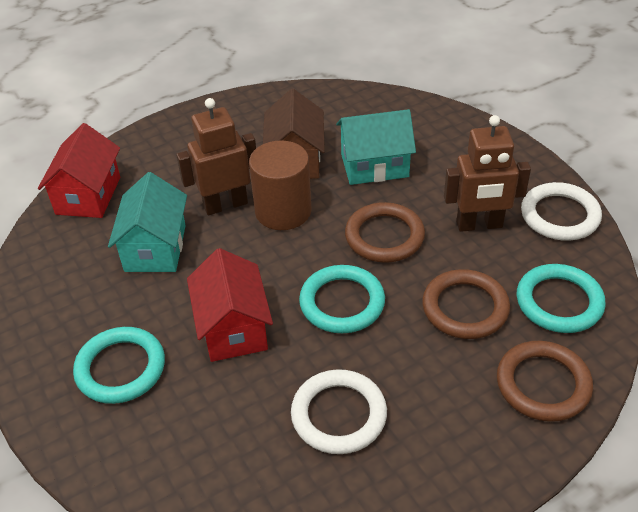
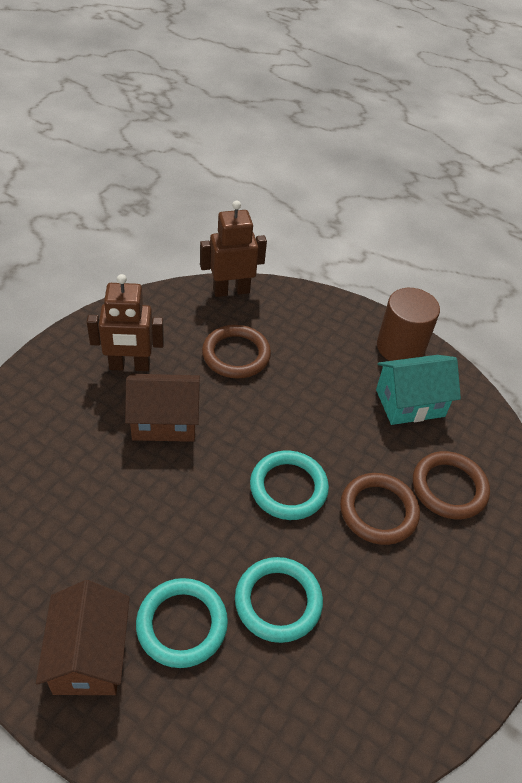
brown house: 1 -> 2
red house: 2 -> 0
turquoise house: 2 -> 1
white ring: 2 -> 0

